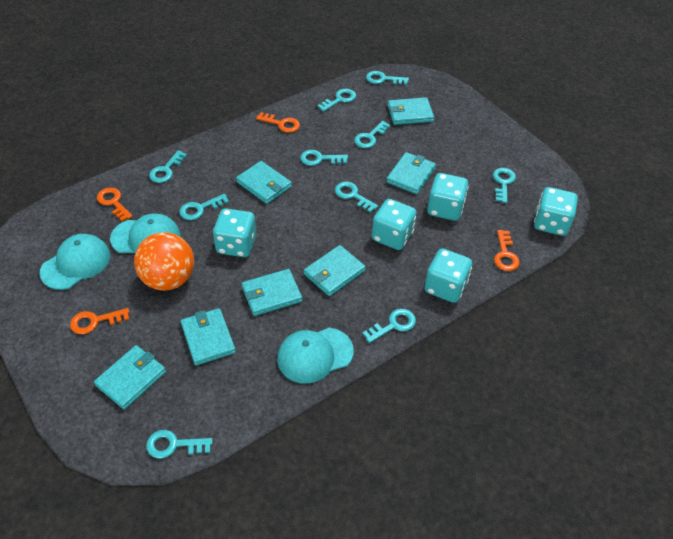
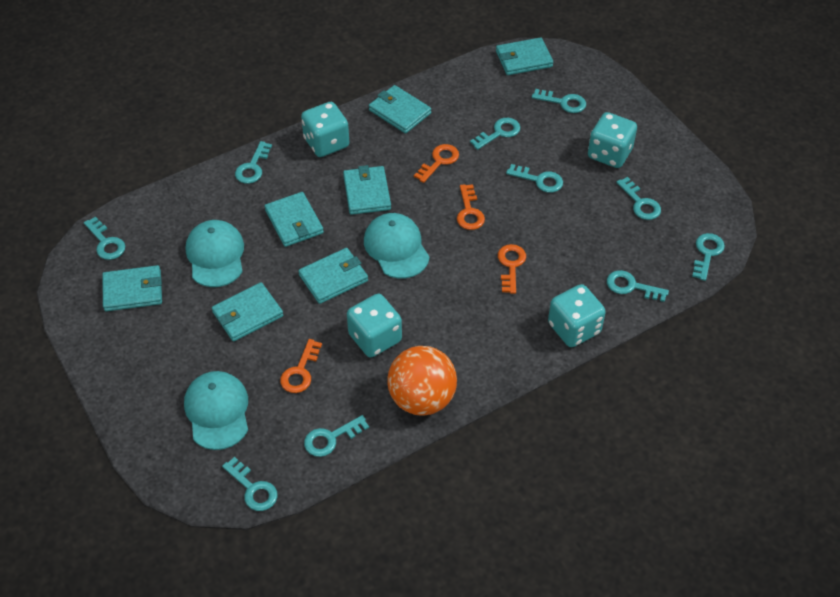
turquoise dice: 5 -> 4

